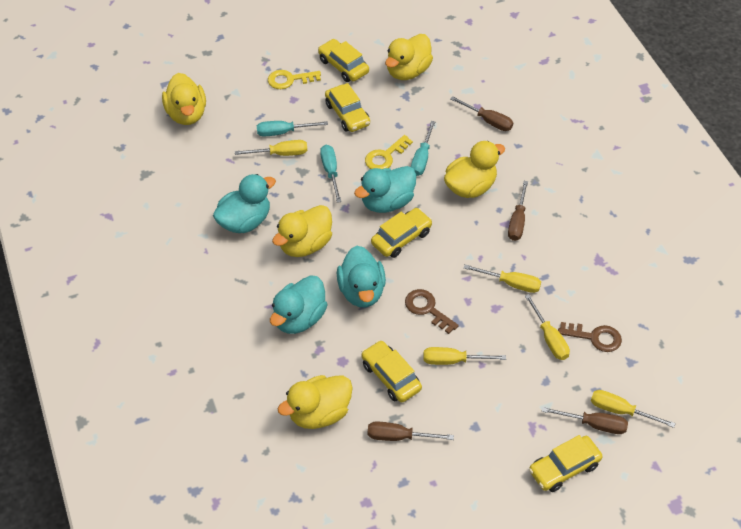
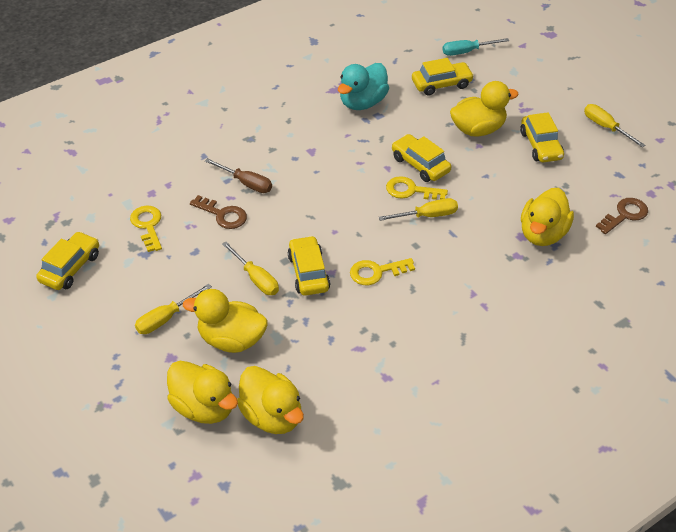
brown screwdriver: 4 -> 1
turquoise duck: 4 -> 1
turquoise screwdriver: 3 -> 1
yellow key: 2 -> 3
yellow screwdriver: 5 -> 4

